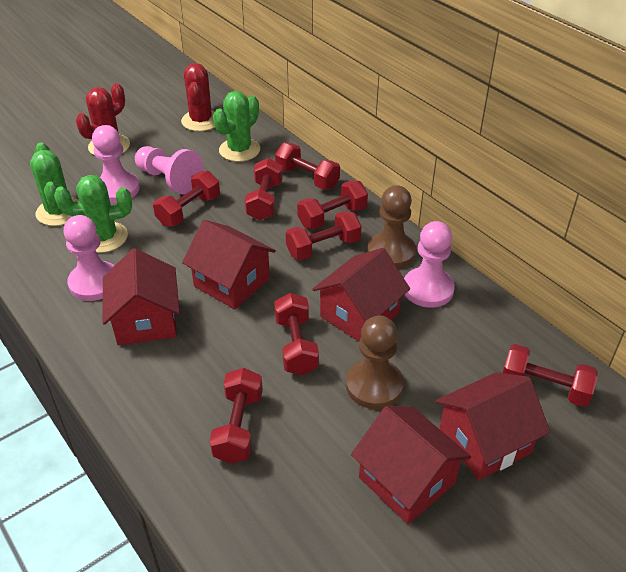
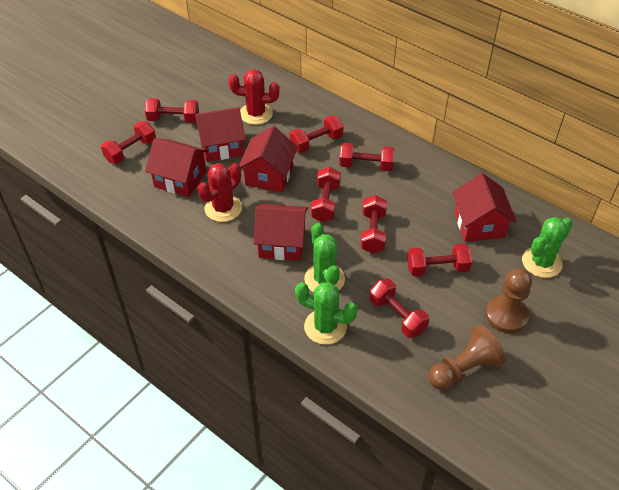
pink pawn: 4 -> 0

